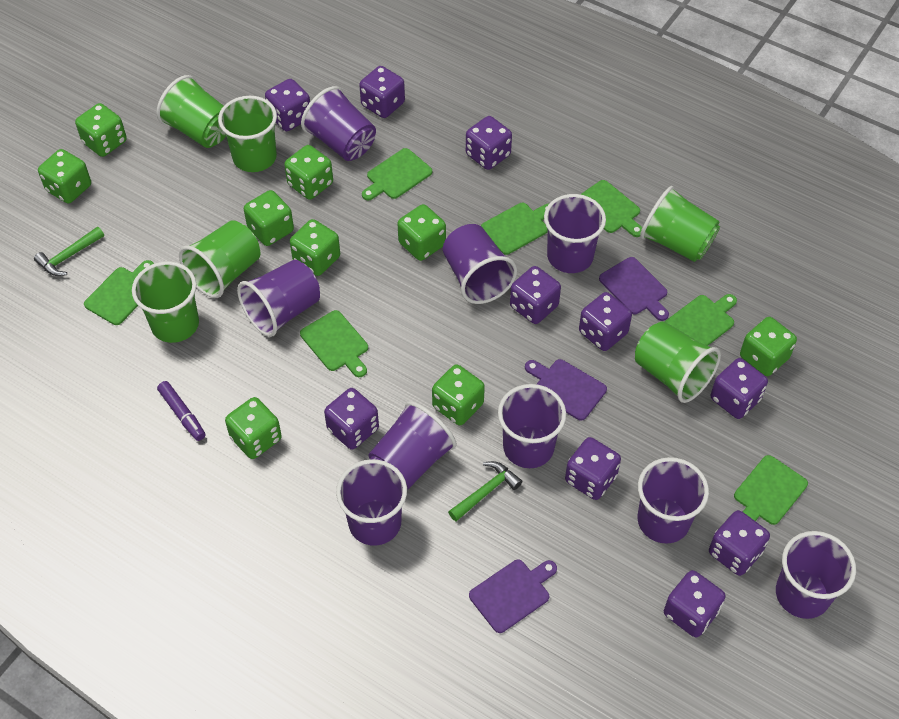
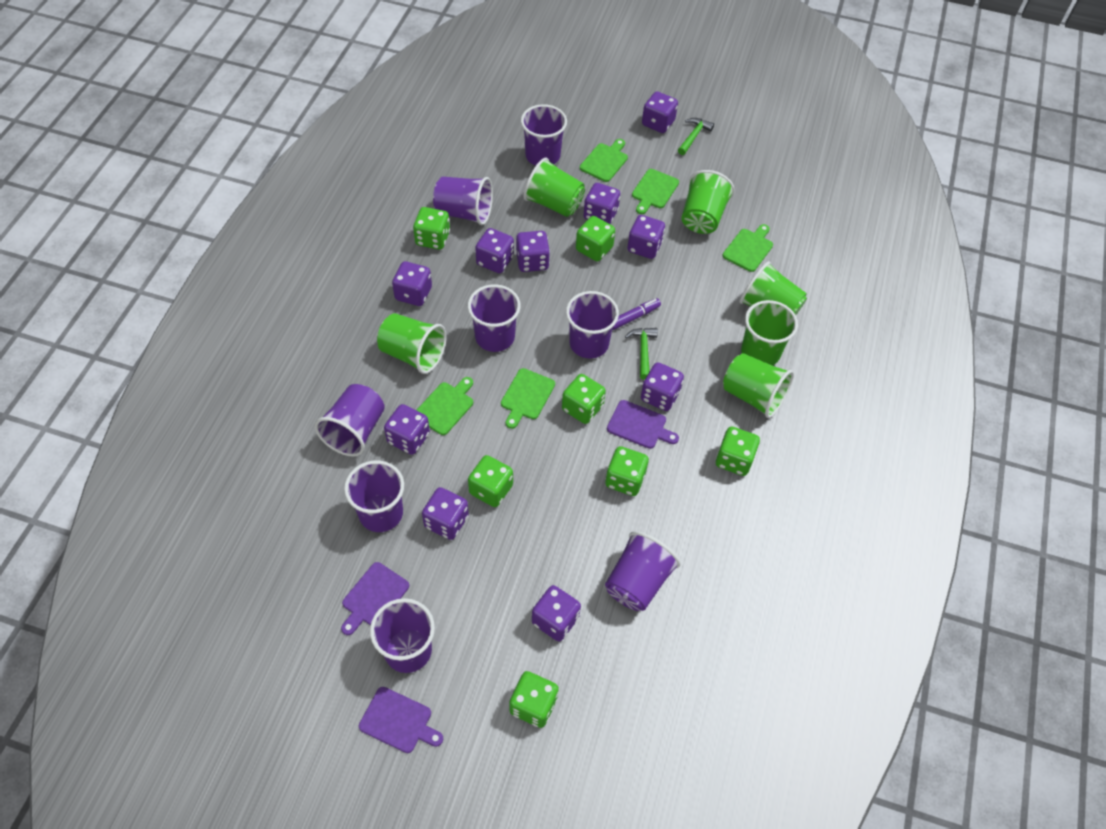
green cutting board: 7 -> 5
green dice: 9 -> 7
purple cup: 9 -> 8

